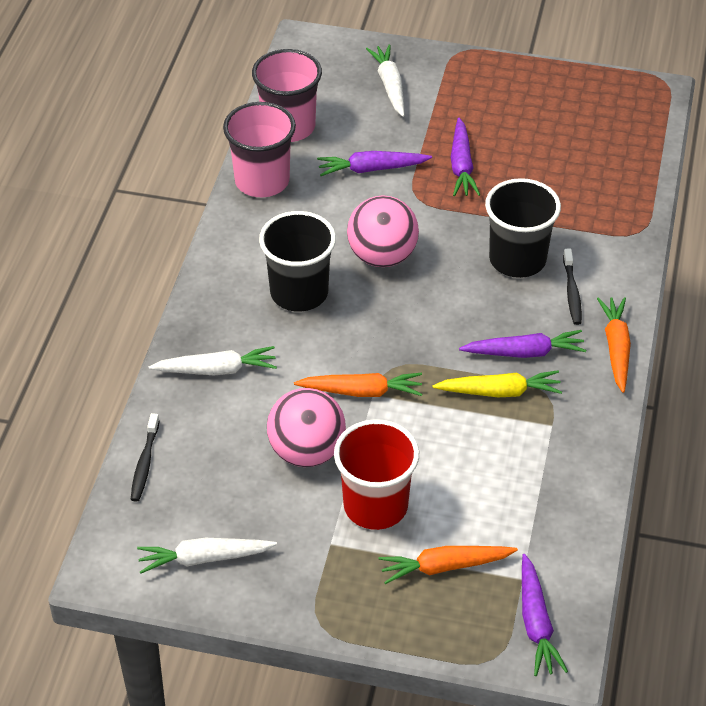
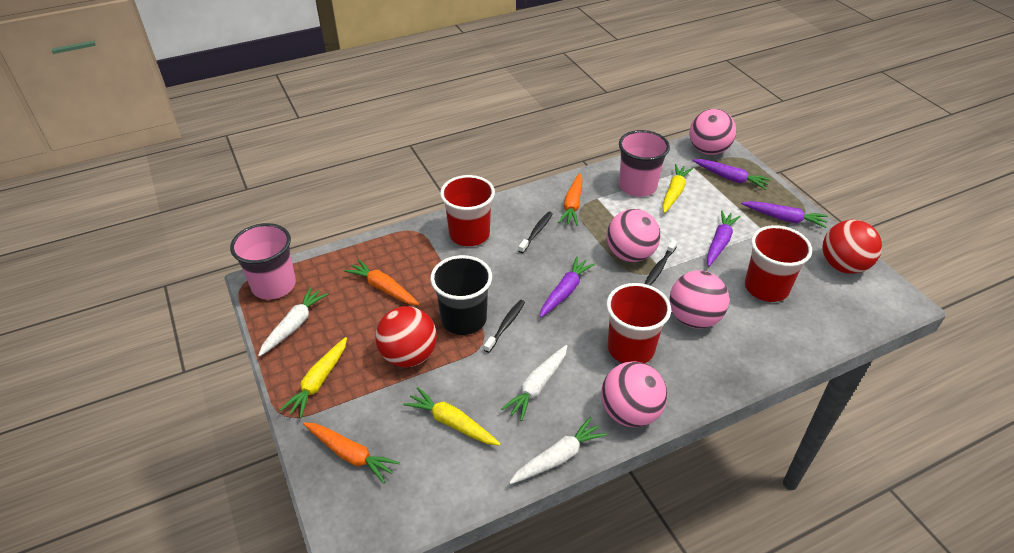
black cup: 2 -> 1
black toothbrush: 2 -> 3
pink ball: 2 -> 4
red ball: 0 -> 2
red cup: 1 -> 3
yellow carrot: 1 -> 3

